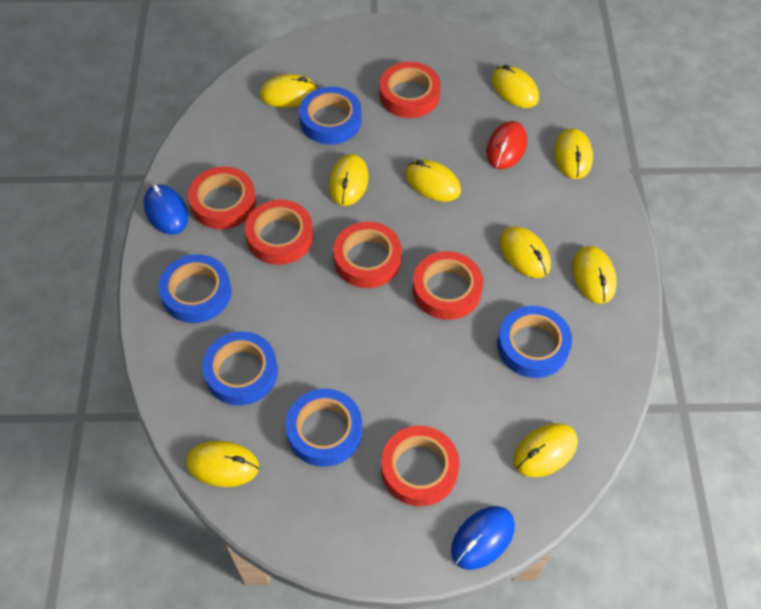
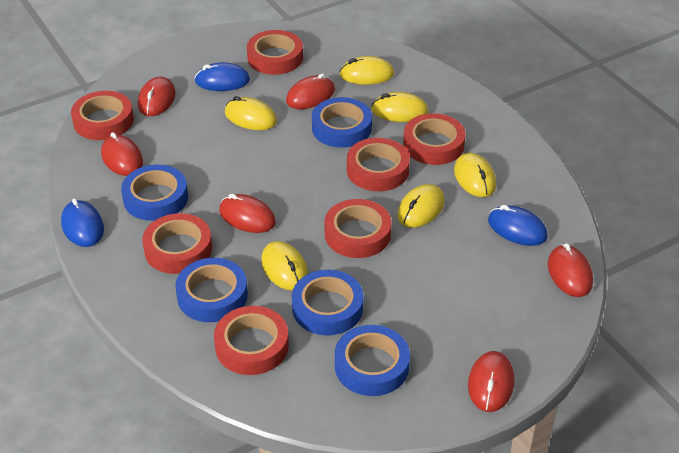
blue mouse: 2 -> 3
red mouse: 1 -> 6
red tape: 6 -> 7
yellow mouse: 9 -> 6

